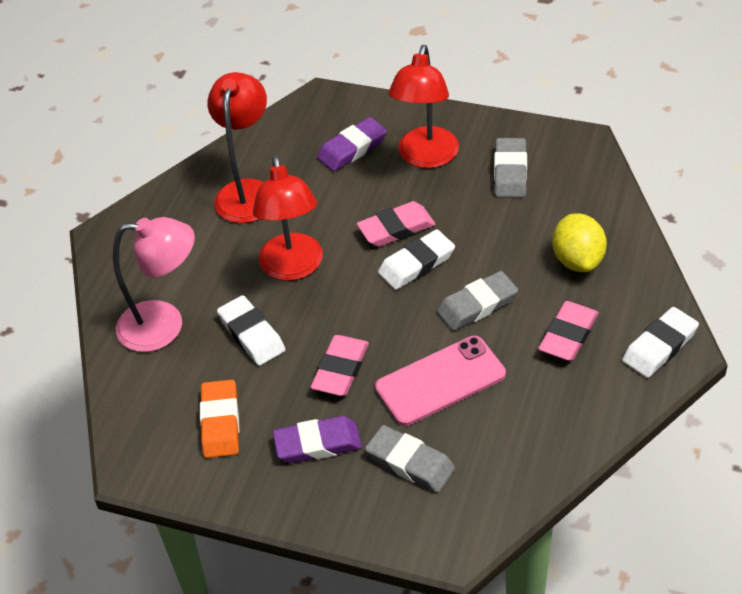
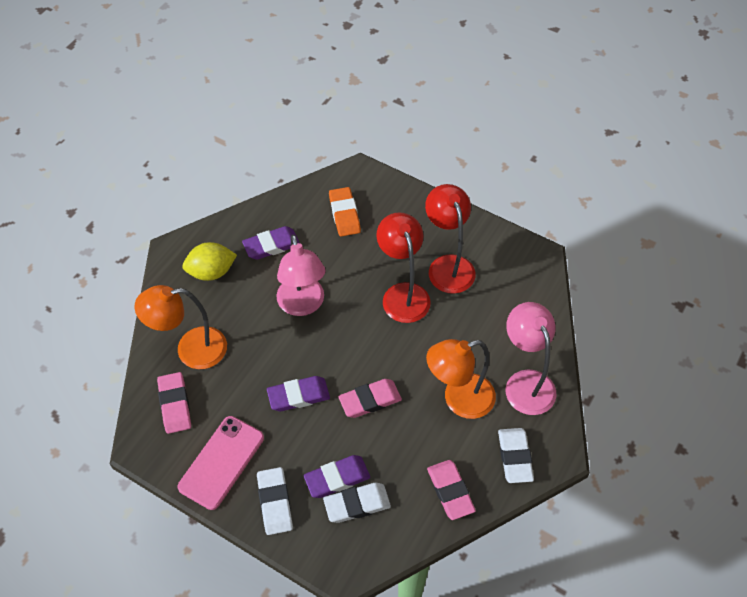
grey eraser: 3 -> 0
orange lamp: 0 -> 2
pink lamp: 1 -> 2
purple eraser: 2 -> 3
red lamp: 3 -> 2

